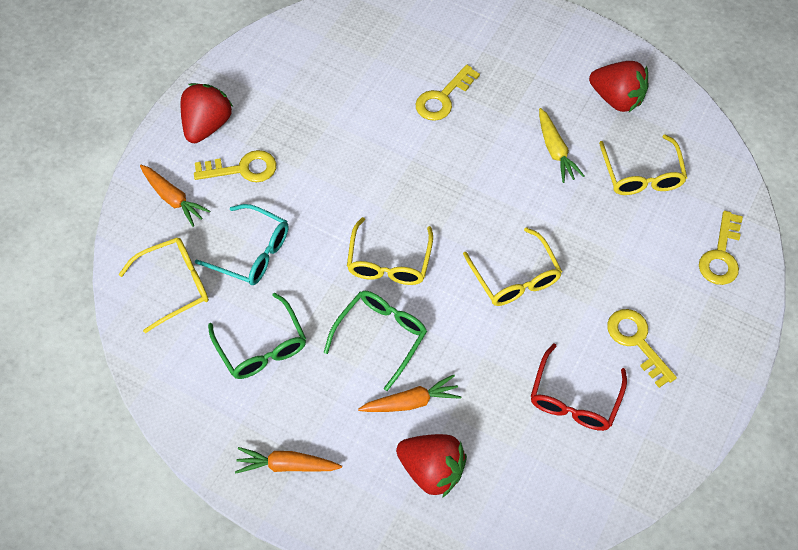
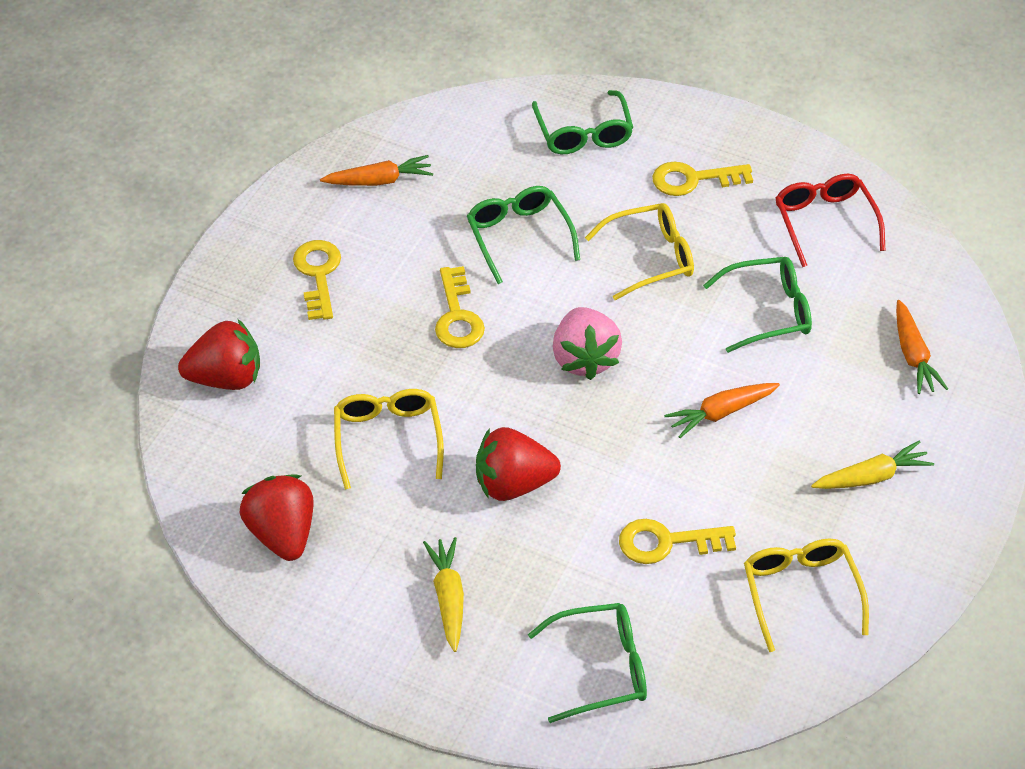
green glasses: 2 -> 4
pink strawberry: 0 -> 1
turquoise glasses: 1 -> 0
yellow carrot: 1 -> 2
yellow glasses: 4 -> 3

